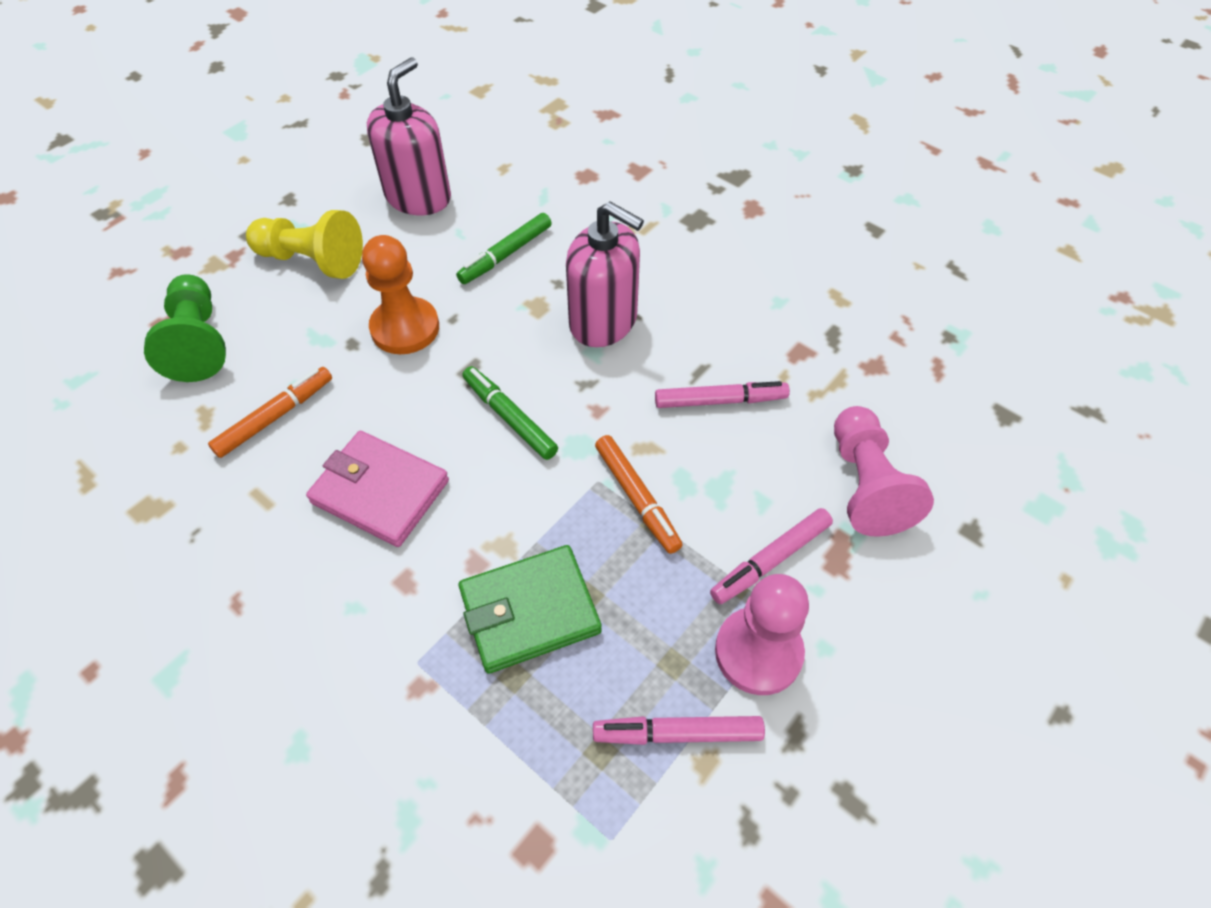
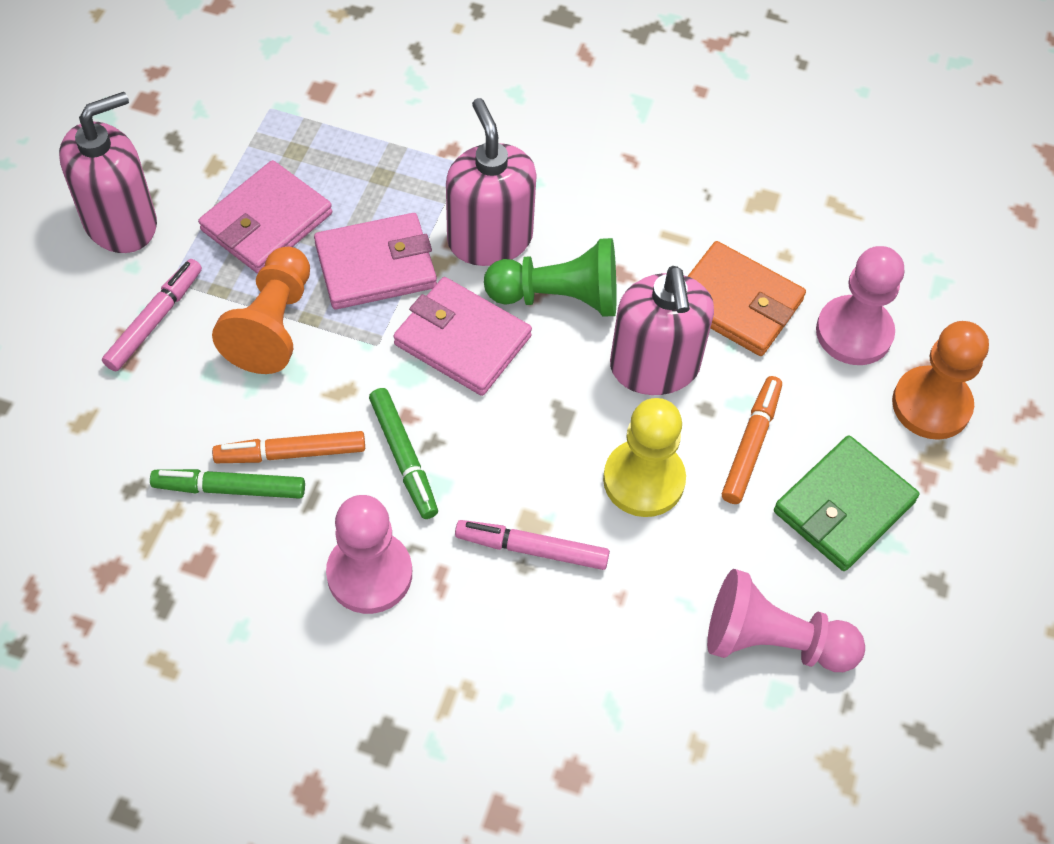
orange pawn: 1 -> 2
orange wallet: 0 -> 1
pink marker: 3 -> 2
pink pawn: 2 -> 3
pink soap dispenser: 2 -> 3
pink wallet: 1 -> 3

